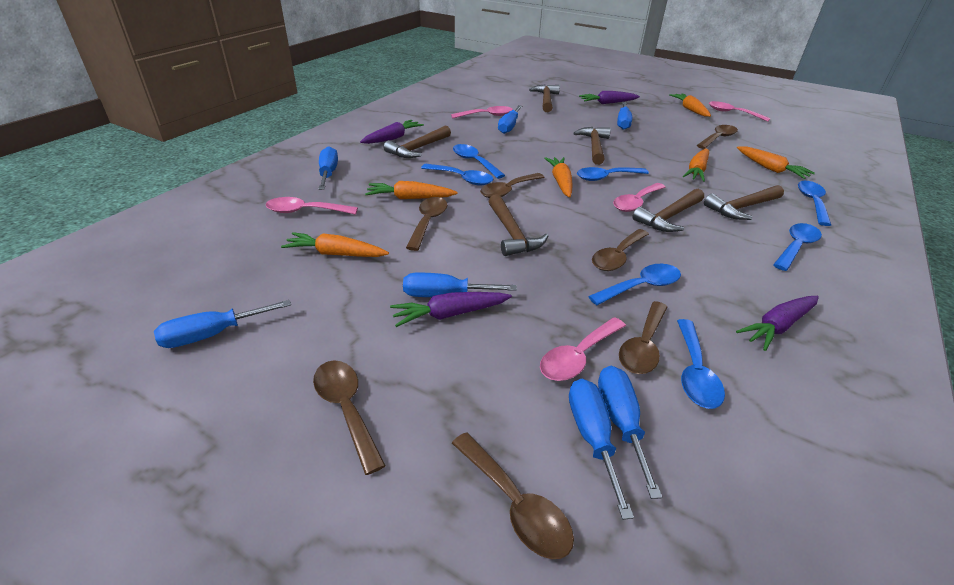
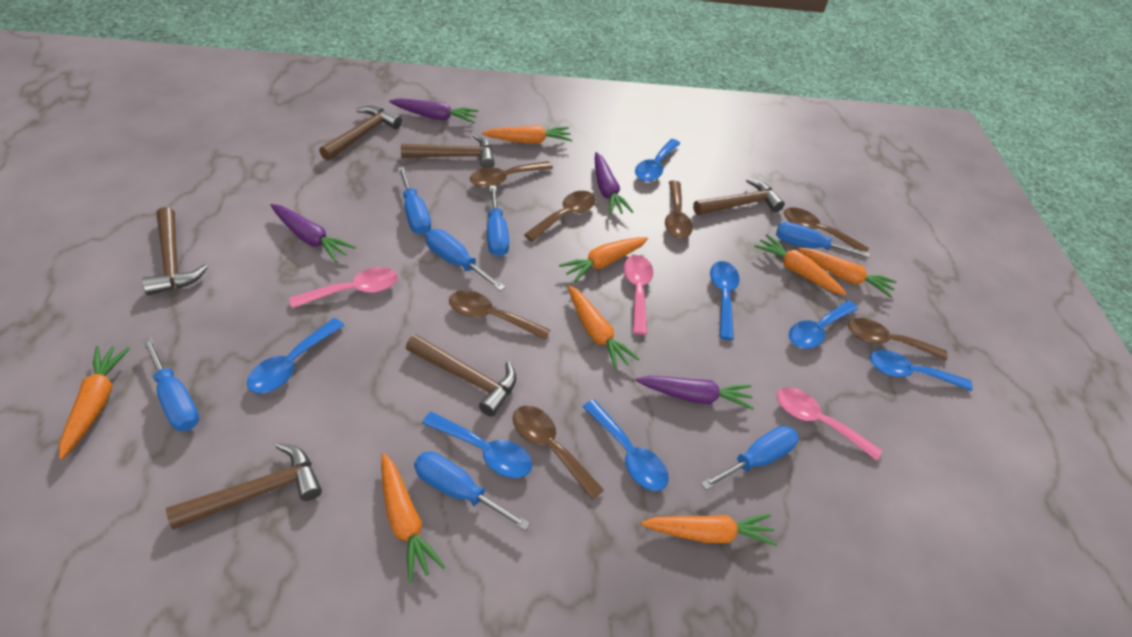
orange carrot: 6 -> 8
pink spoon: 5 -> 3

